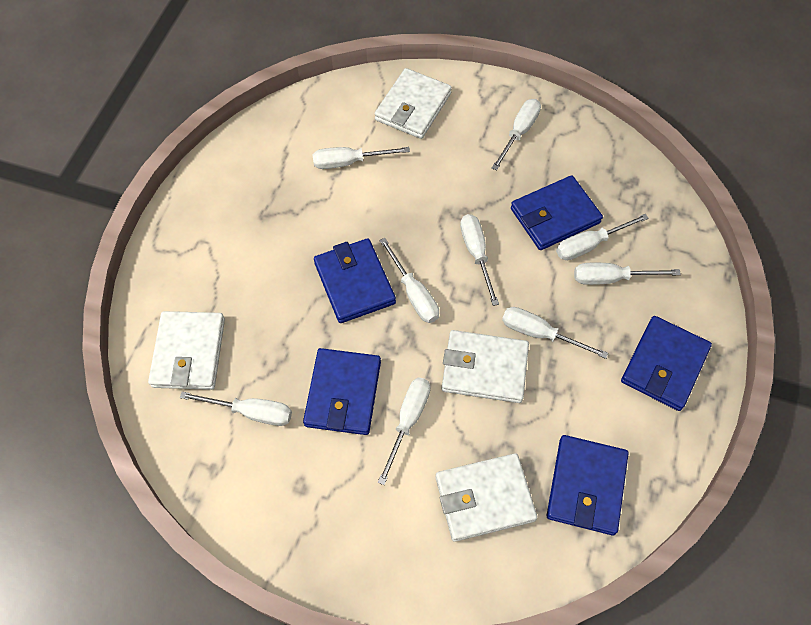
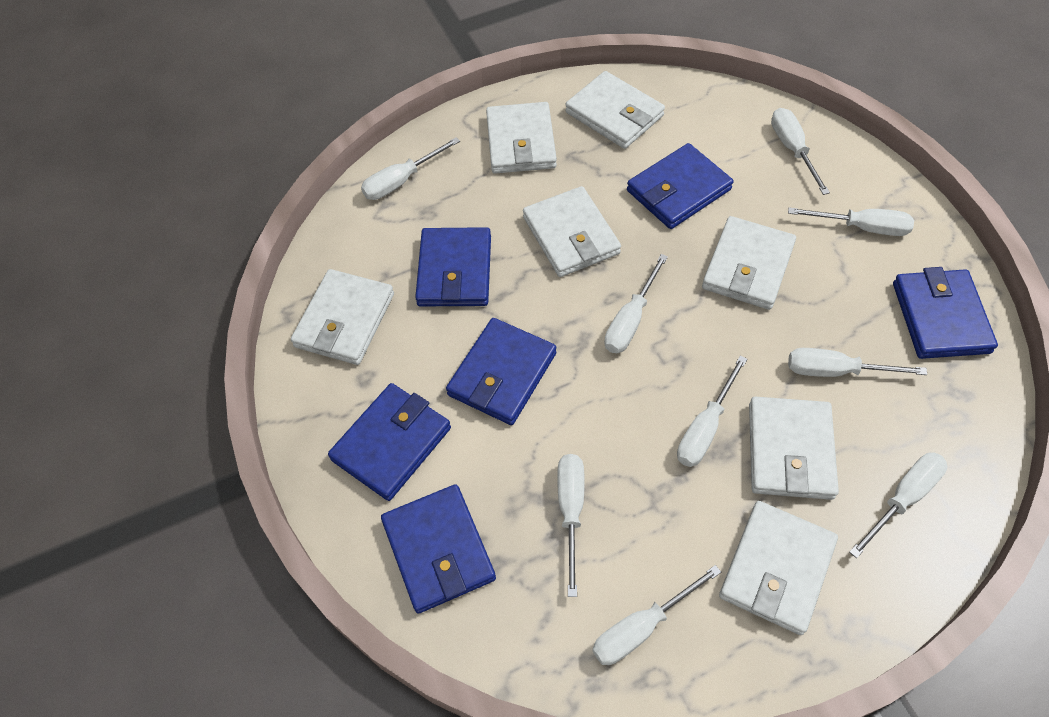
blue wallet: 5 -> 6
white wallet: 4 -> 7

